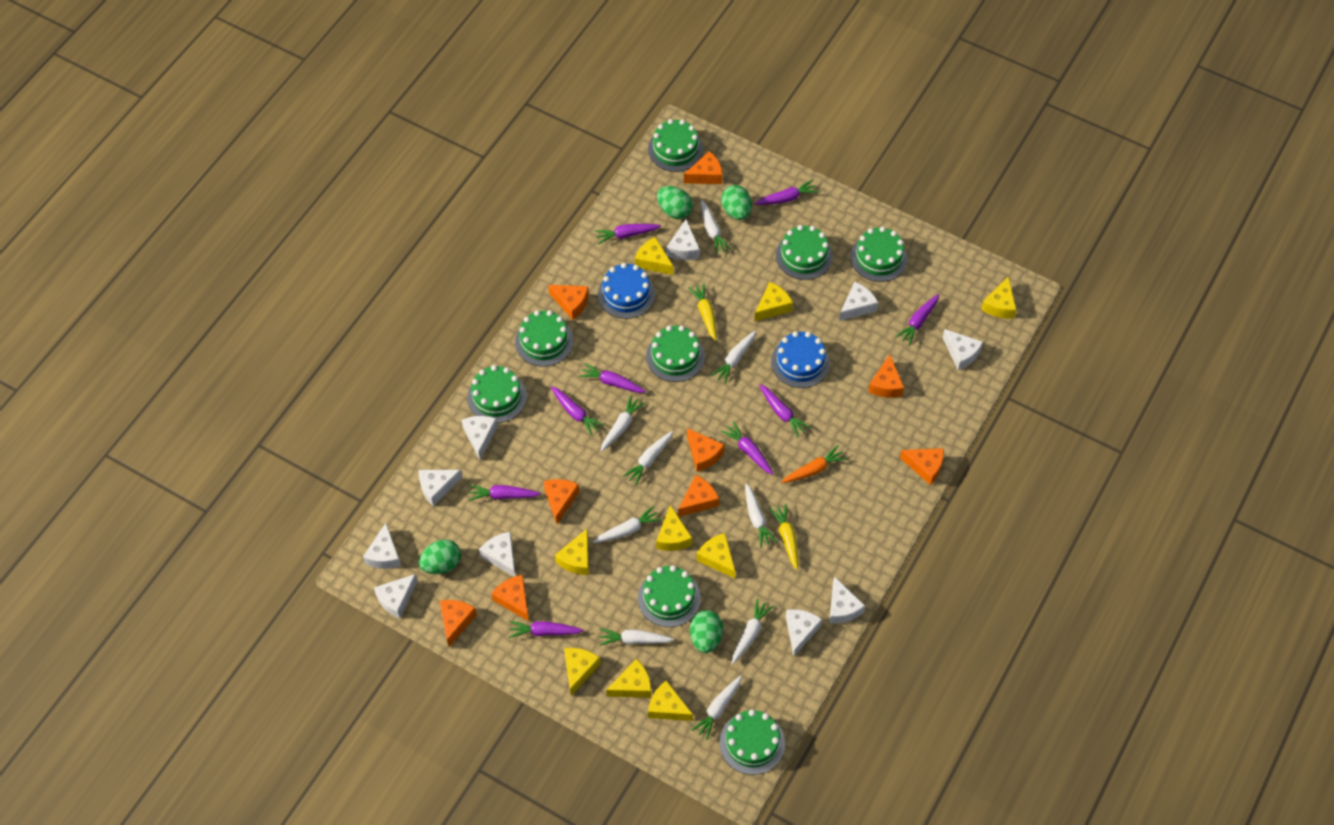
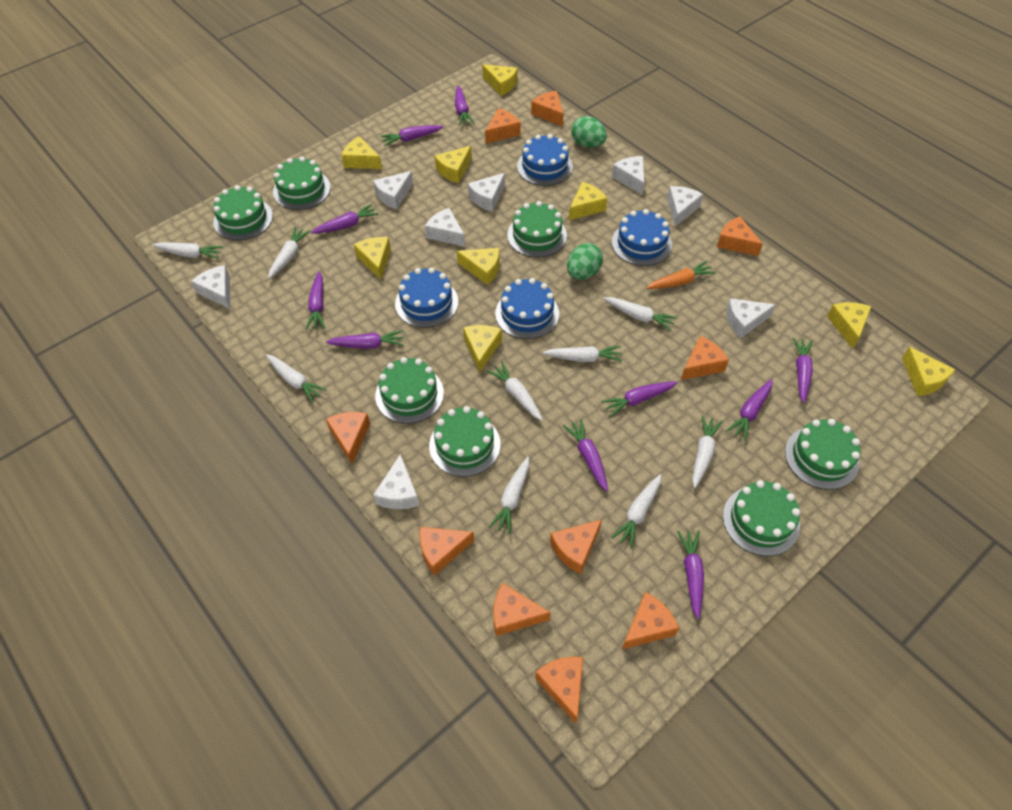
blue cake: 2 -> 4
green cake: 8 -> 7
green egg: 4 -> 2
orange cheese: 9 -> 10
purple carrot: 9 -> 10
white cheese: 10 -> 8
yellow carrot: 2 -> 0

